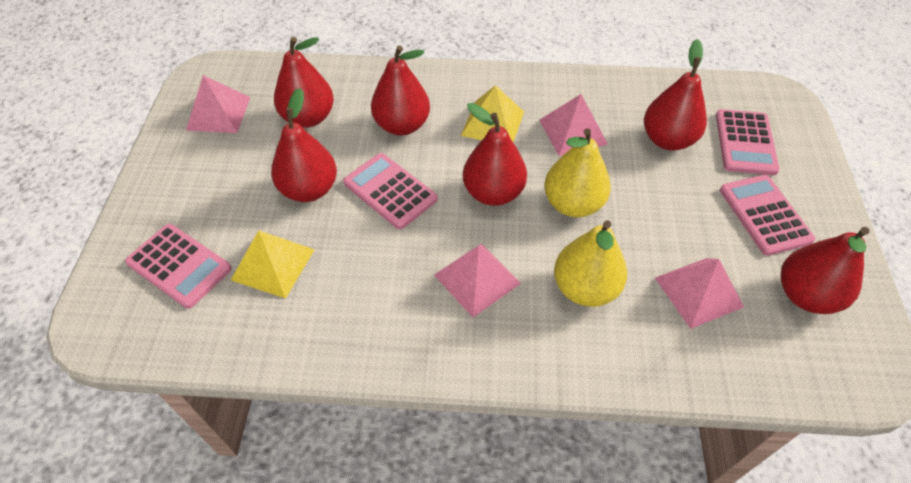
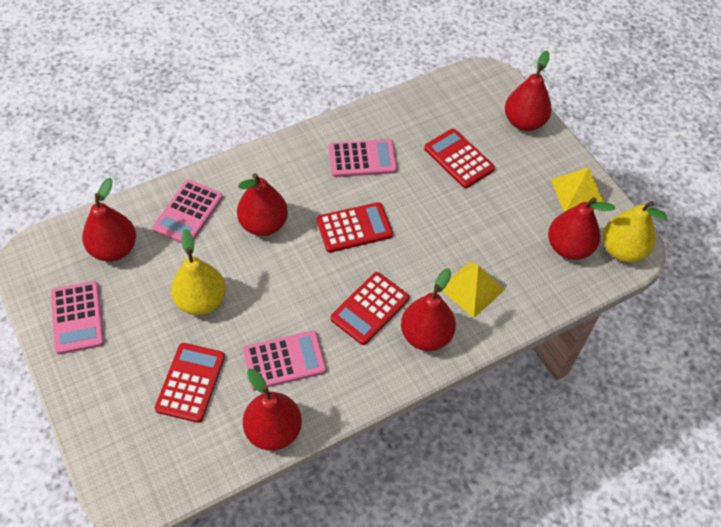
pink pyramid: 4 -> 0
red calculator: 0 -> 4

